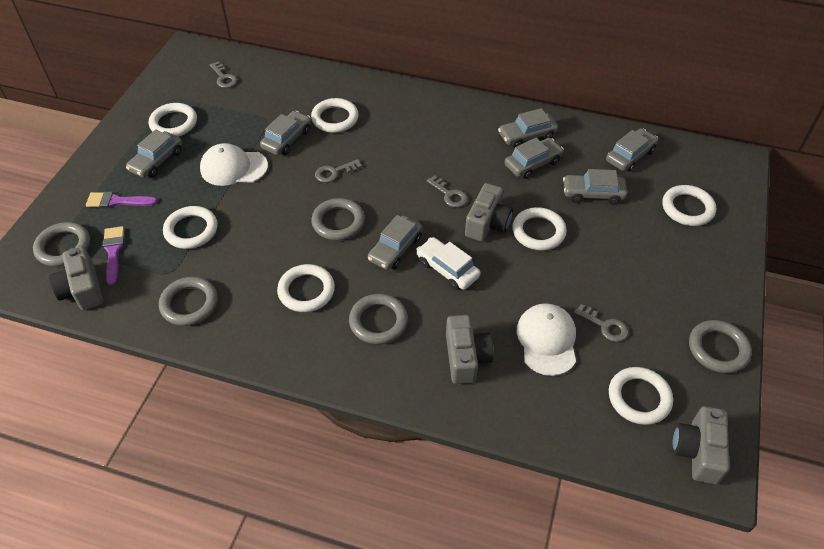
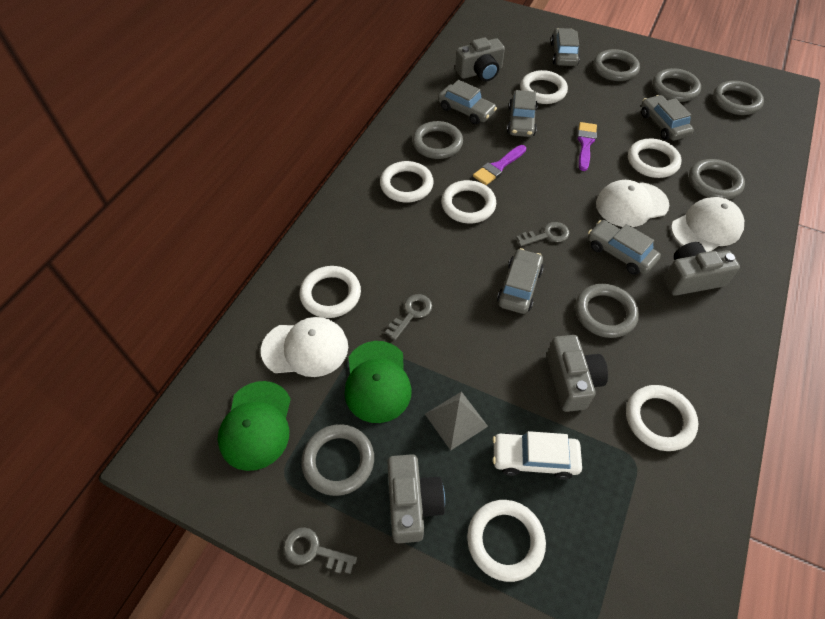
green cap: 0 -> 2
grey car: 7 -> 6
grey key: 4 -> 3
grey pyramid: 0 -> 1
grey ring: 5 -> 7
white cap: 2 -> 3

